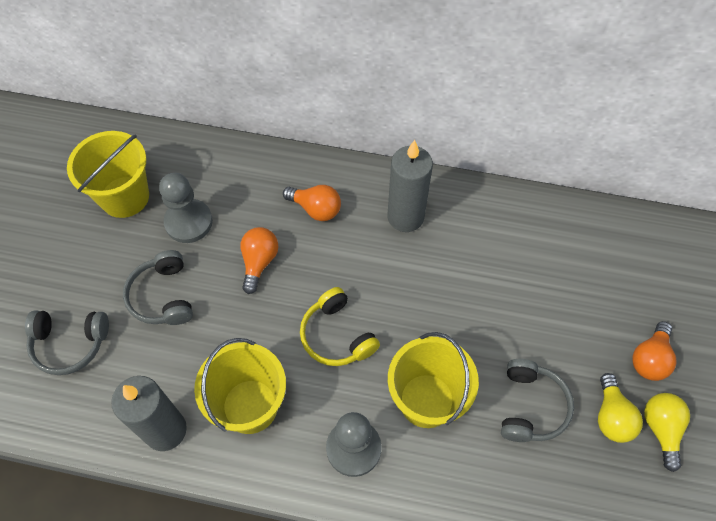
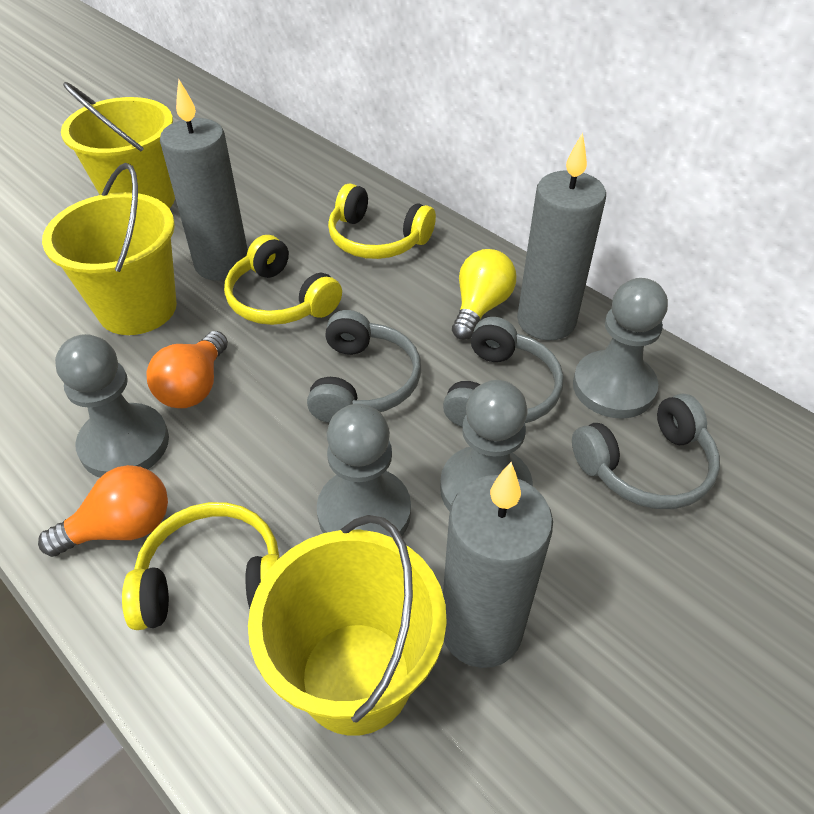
grey candle: 2 -> 3
grey pawn: 2 -> 4
orange light bulb: 3 -> 2
yellow headphones: 1 -> 3
yellow light bulb: 2 -> 1

